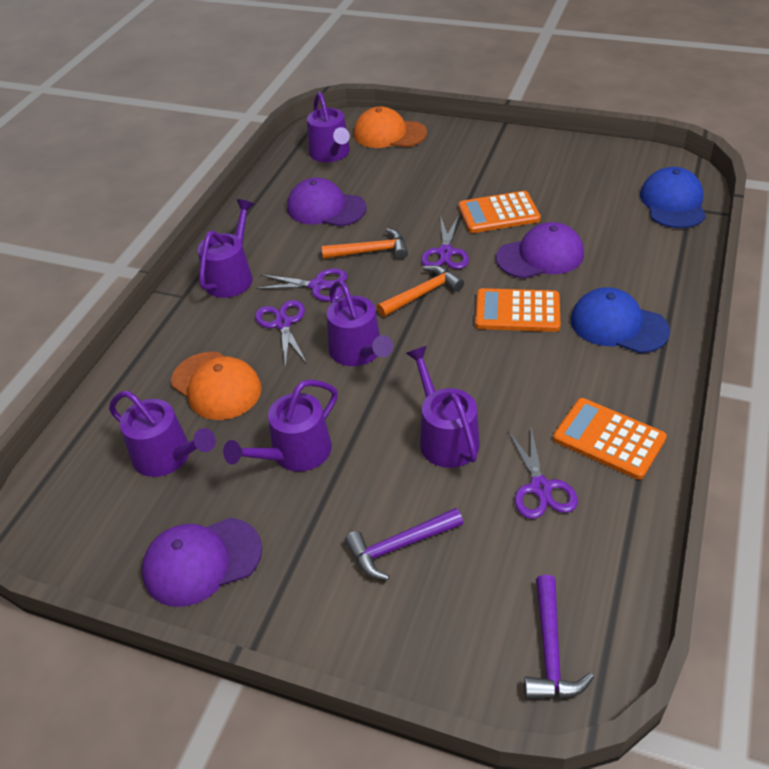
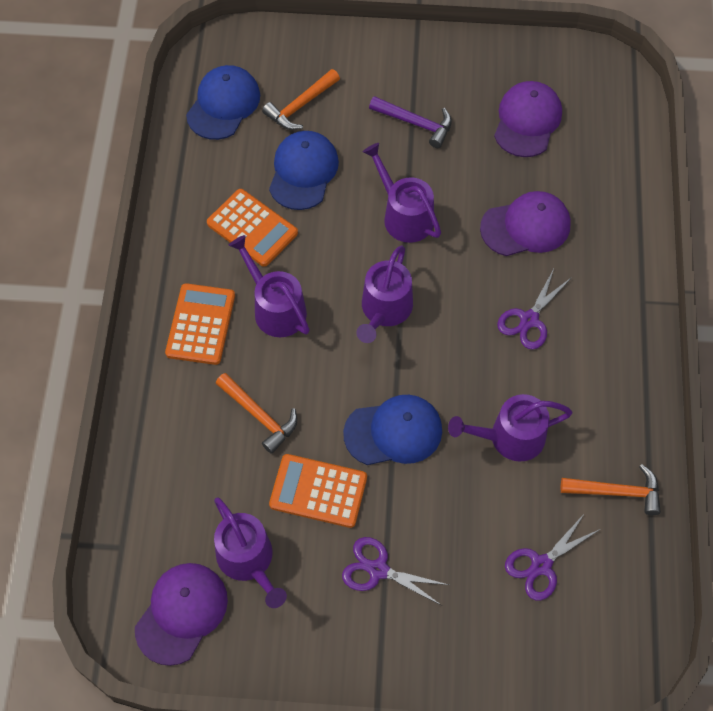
blue cap: 2 -> 3
orange cap: 2 -> 0
orange hammer: 2 -> 3
purple hammer: 2 -> 1
purple scissors: 4 -> 3
purple watering can: 6 -> 5

